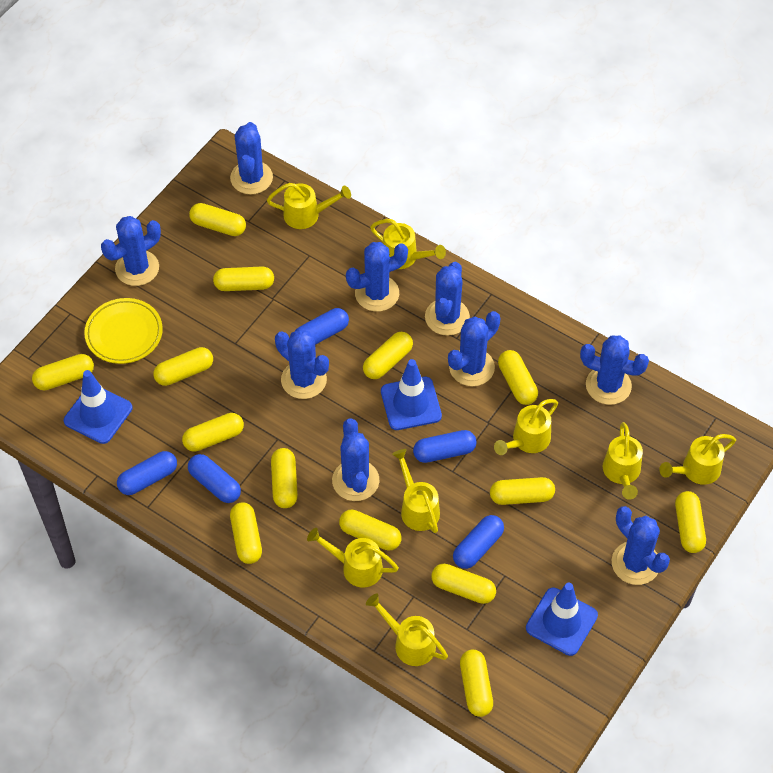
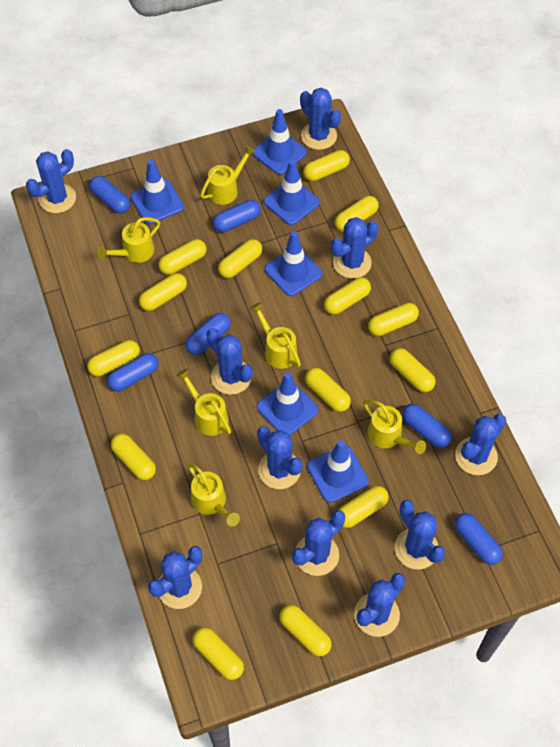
blue cactus: 9 -> 10
blue capsule: 5 -> 6
blue traffic cone: 3 -> 6
yellow plate: 1 -> 0
yellow watering can: 8 -> 6

